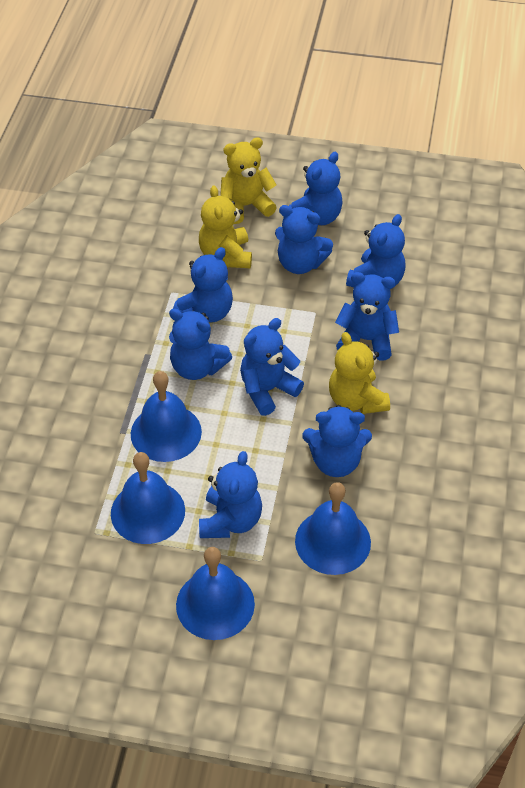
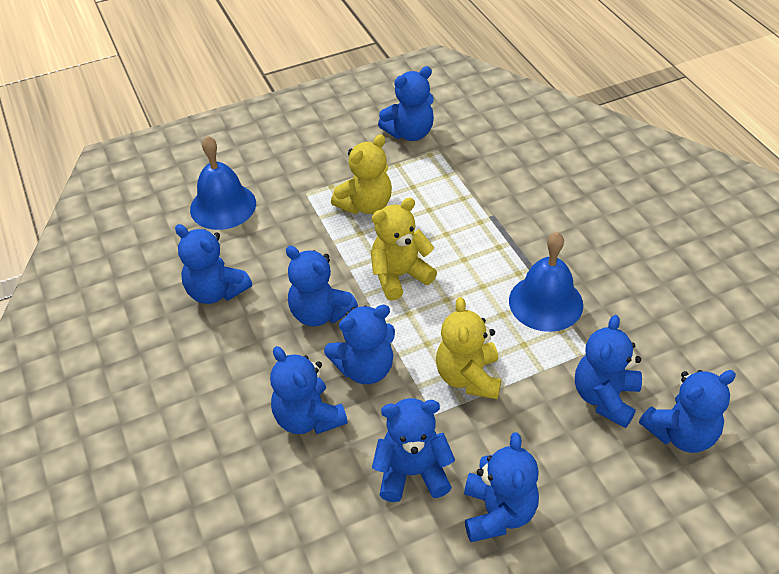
blue bell: 4 -> 2

